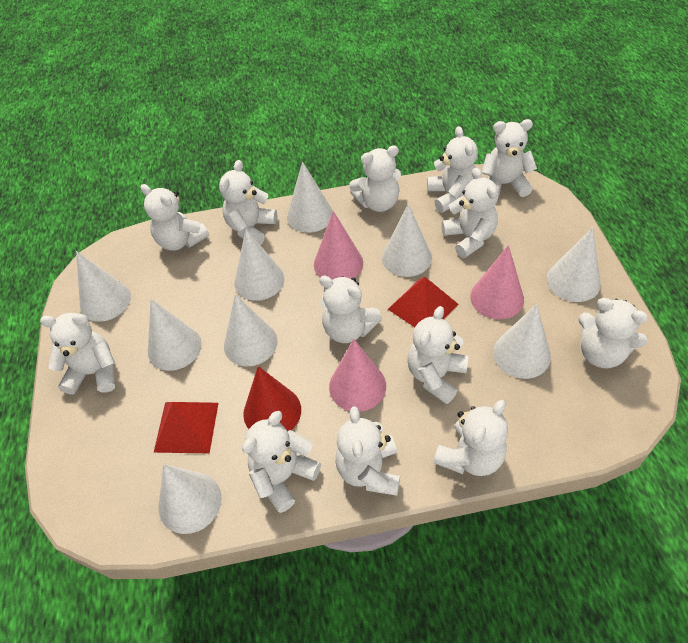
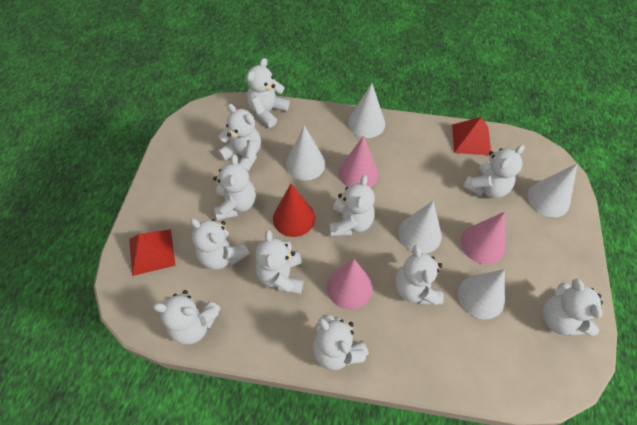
white cone: 9 -> 5
white teddy bear: 13 -> 11

